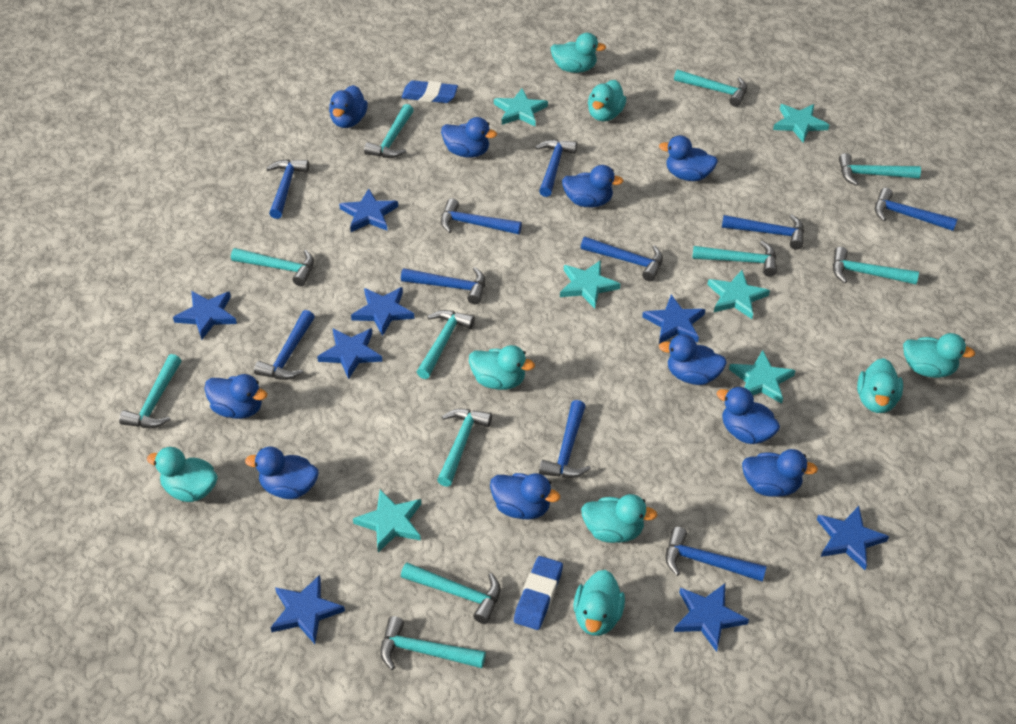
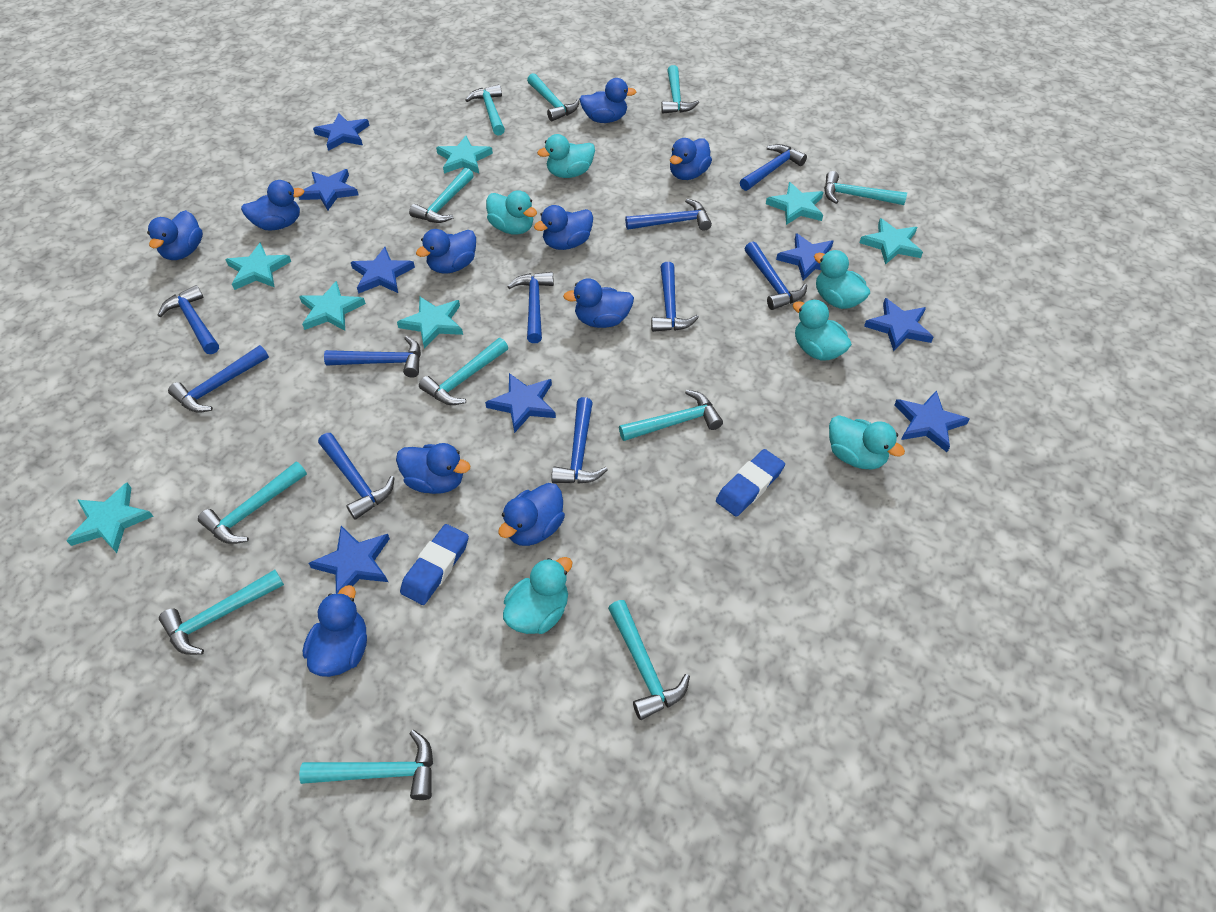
turquoise duck: 8 -> 6
turquoise star: 6 -> 7

